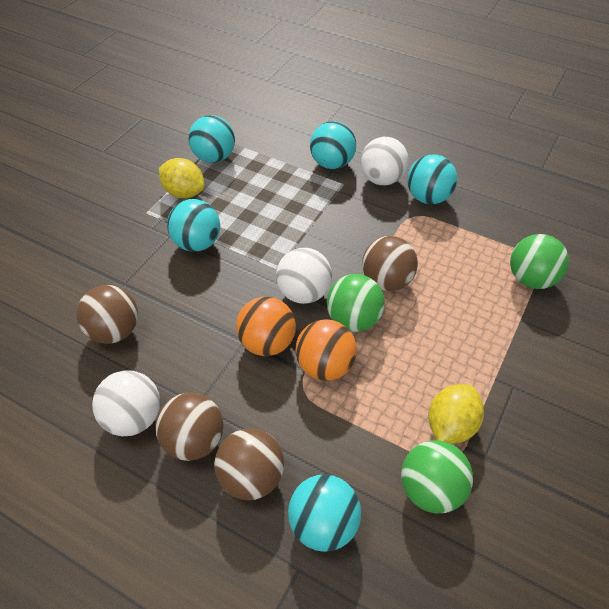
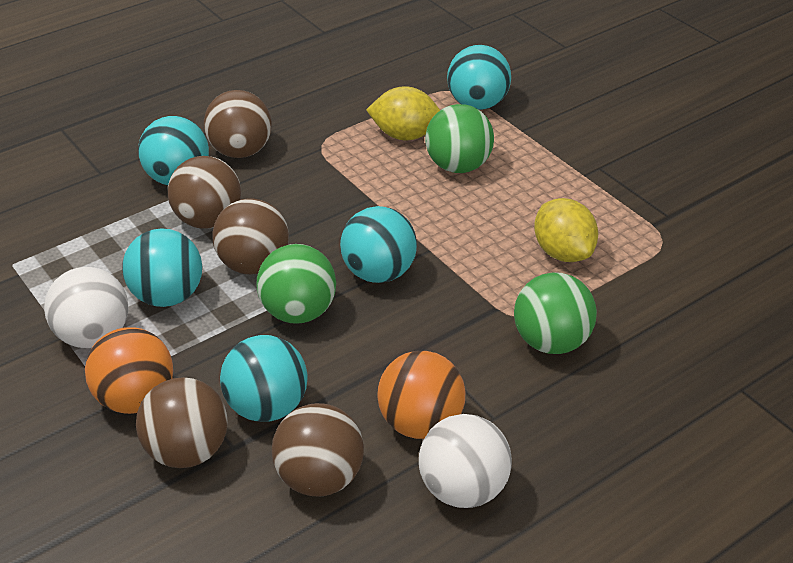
brown ball: 4 -> 5
white ball: 3 -> 2

